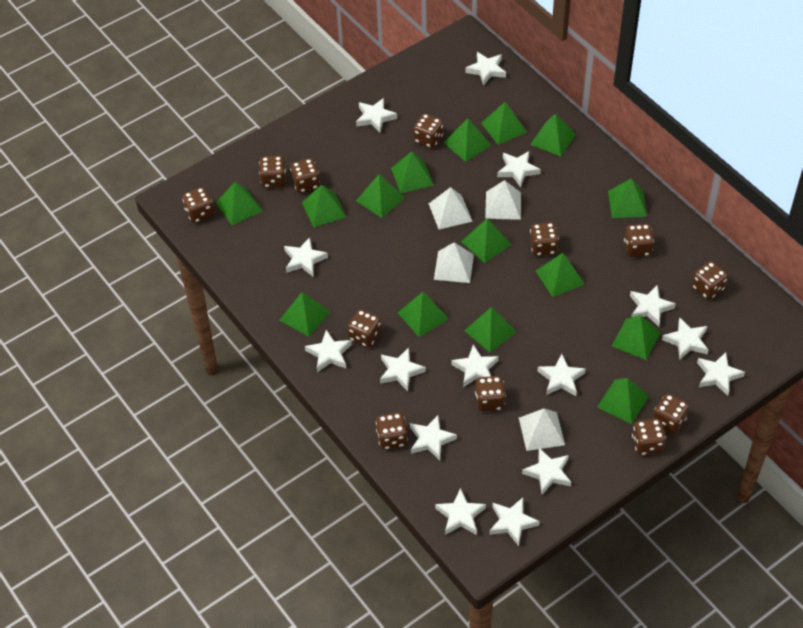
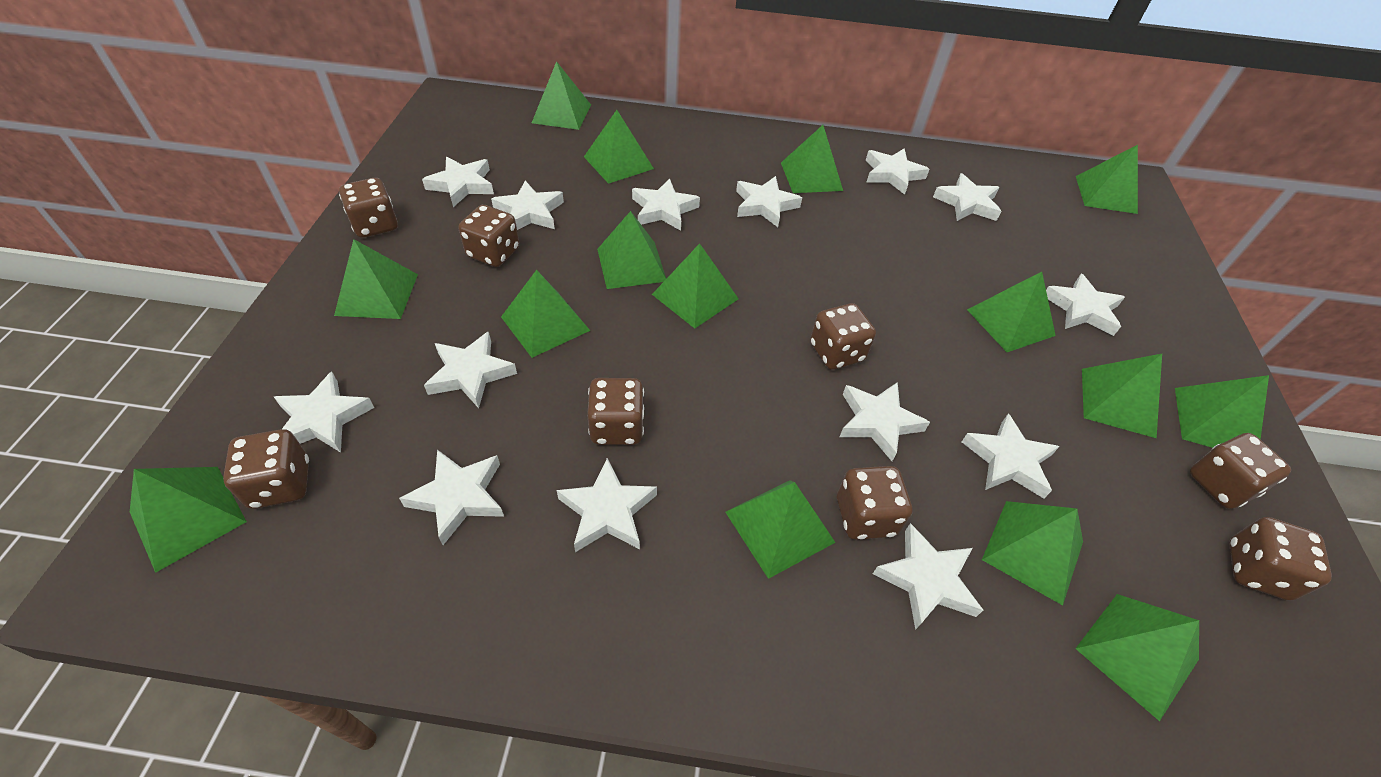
brown dice: 12 -> 8
white pyramid: 4 -> 0
white star: 15 -> 14

